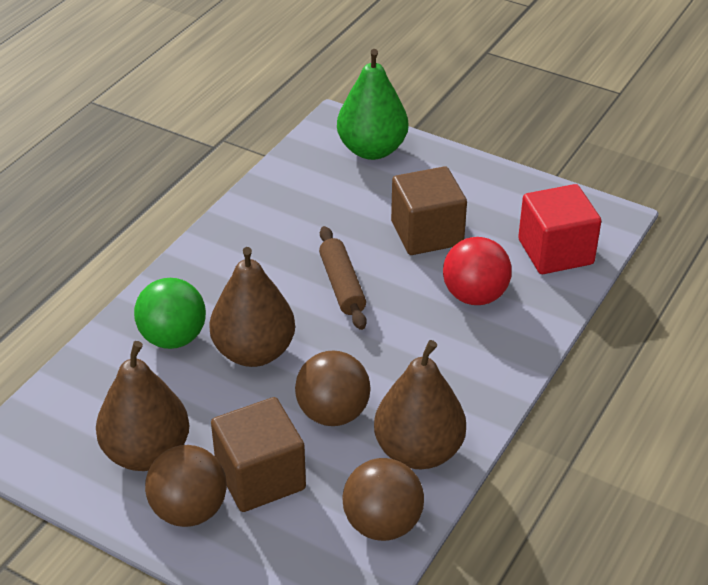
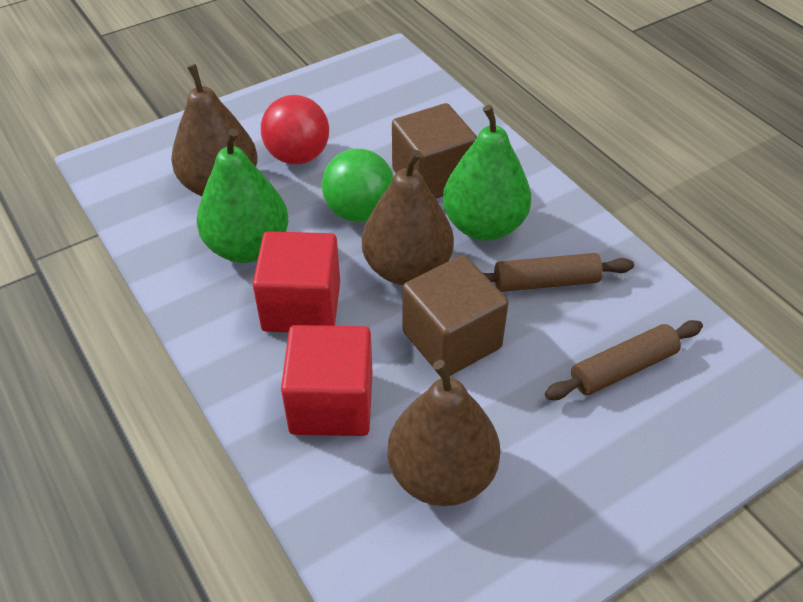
brown ball: 3 -> 0
brown rolling pin: 1 -> 2
green pear: 1 -> 2
red cube: 1 -> 2

